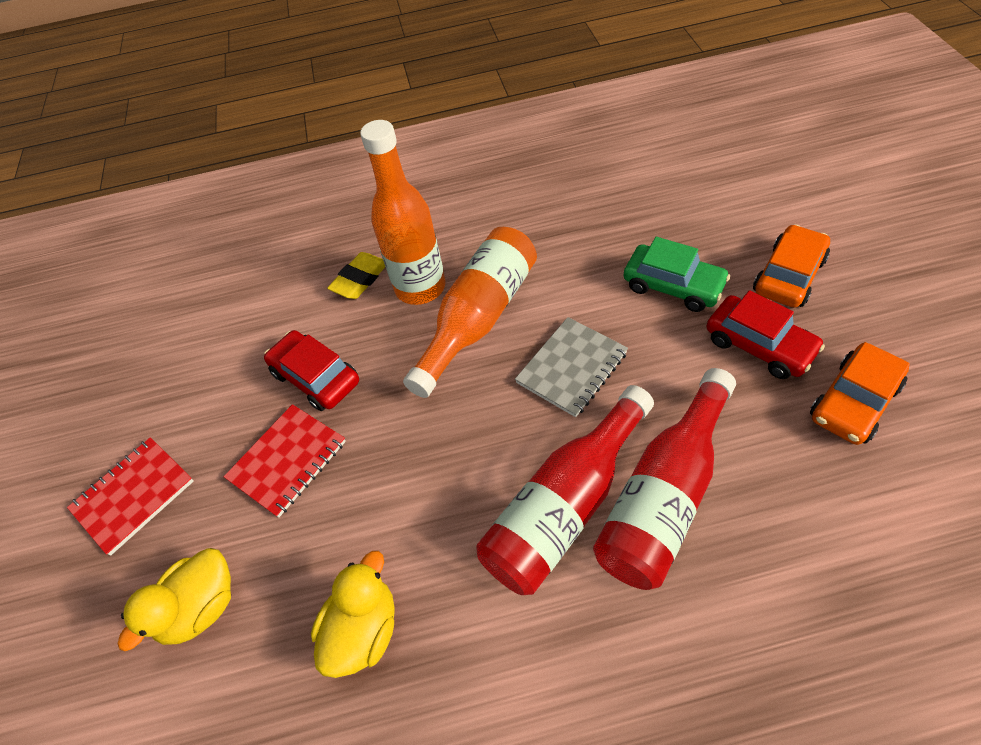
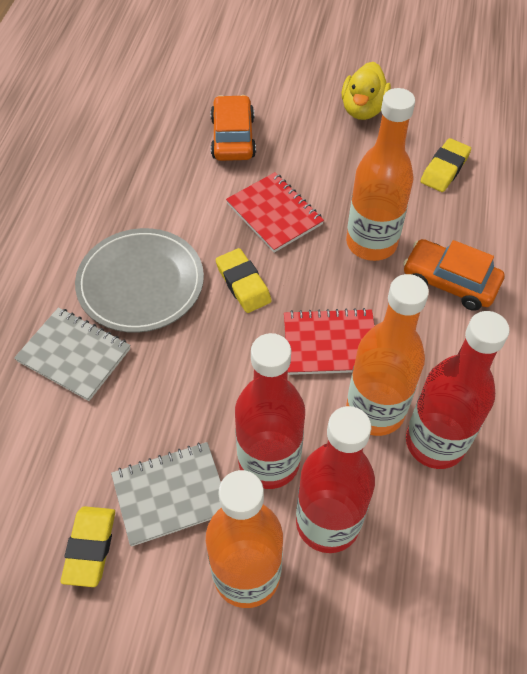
green car: 1 -> 0
grey notebook: 1 -> 2
grey plate: 0 -> 1
orange bottle: 2 -> 3
red bottle: 2 -> 3
red car: 2 -> 0
yellow duck: 2 -> 1
yellow eraser: 1 -> 3

